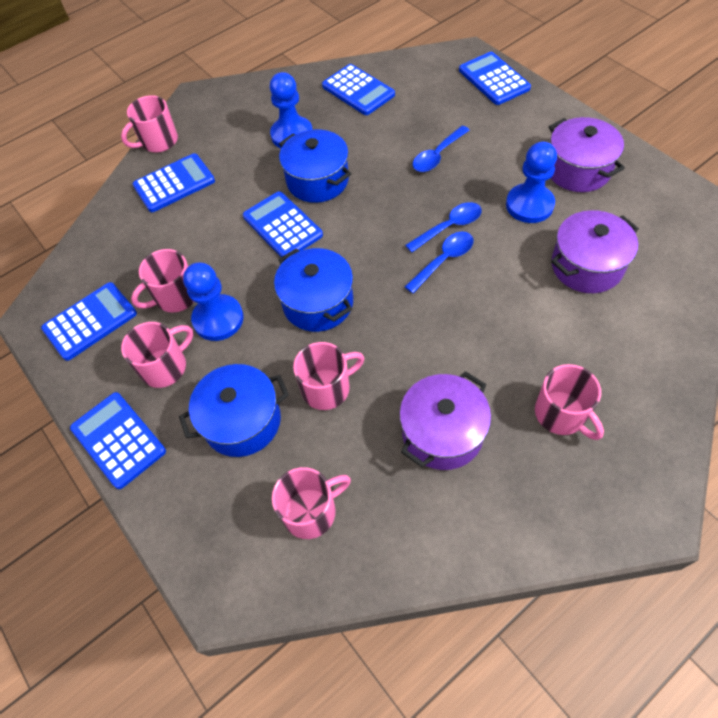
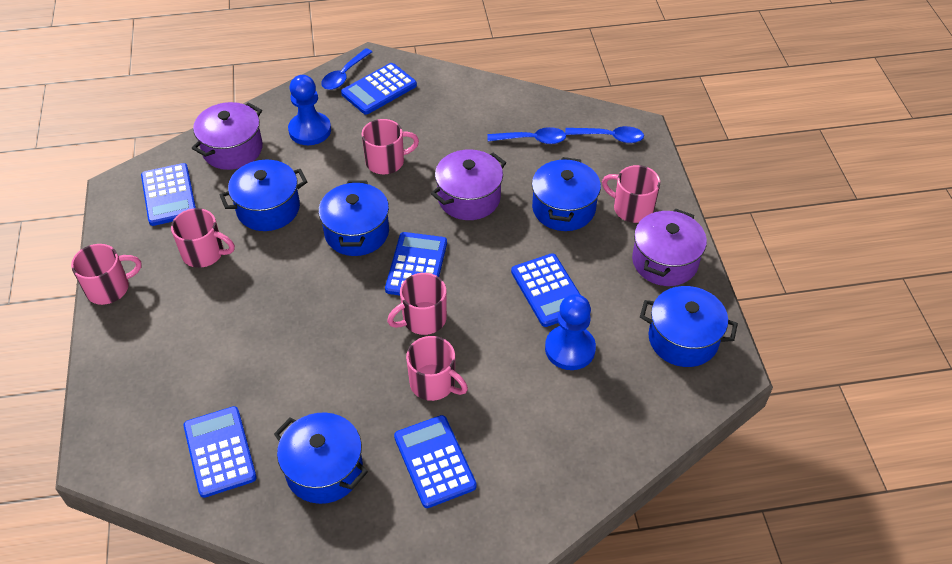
blue pawn: 3 -> 2
blue pot: 3 -> 5

